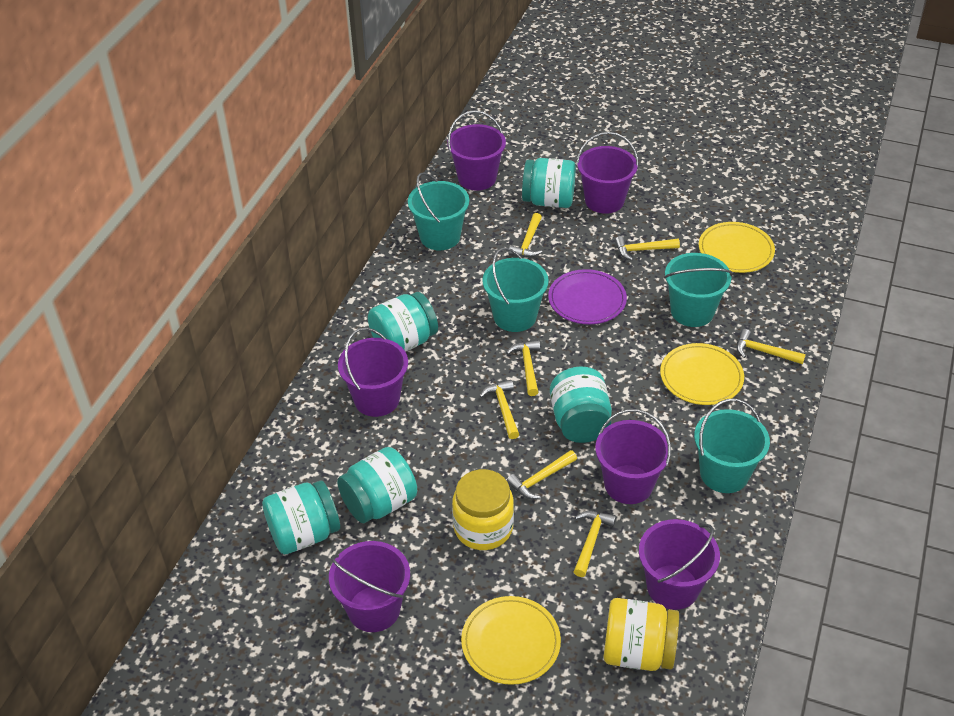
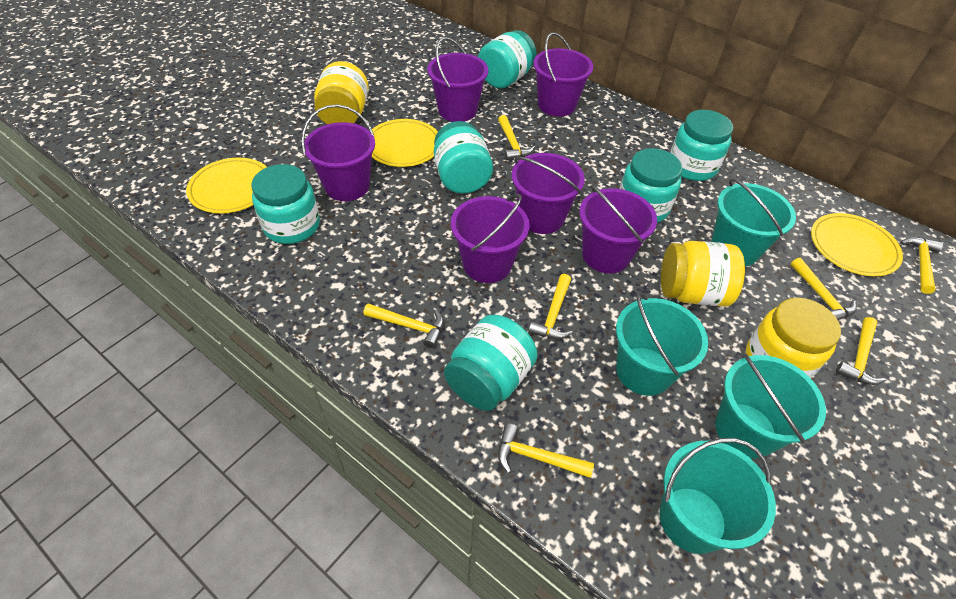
purple plate: 1 -> 0
turquoise jar: 5 -> 6
yellow jar: 2 -> 3

